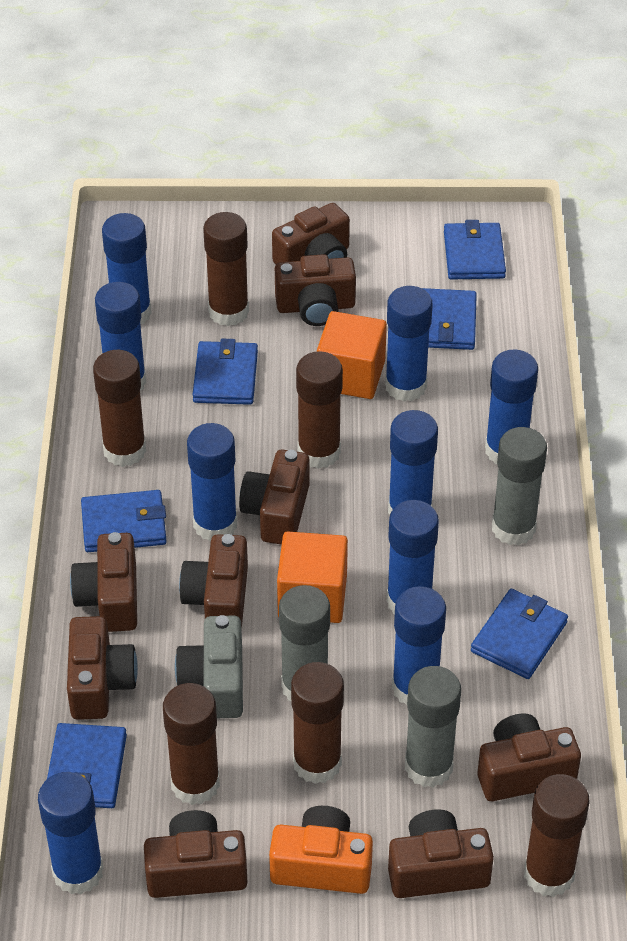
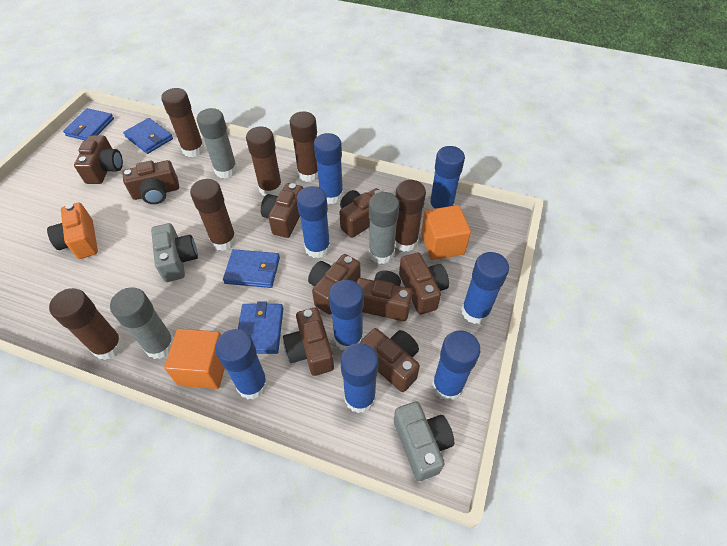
blue glue stick: 9 -> 8
blue wallet: 6 -> 4
grey camera: 1 -> 2

